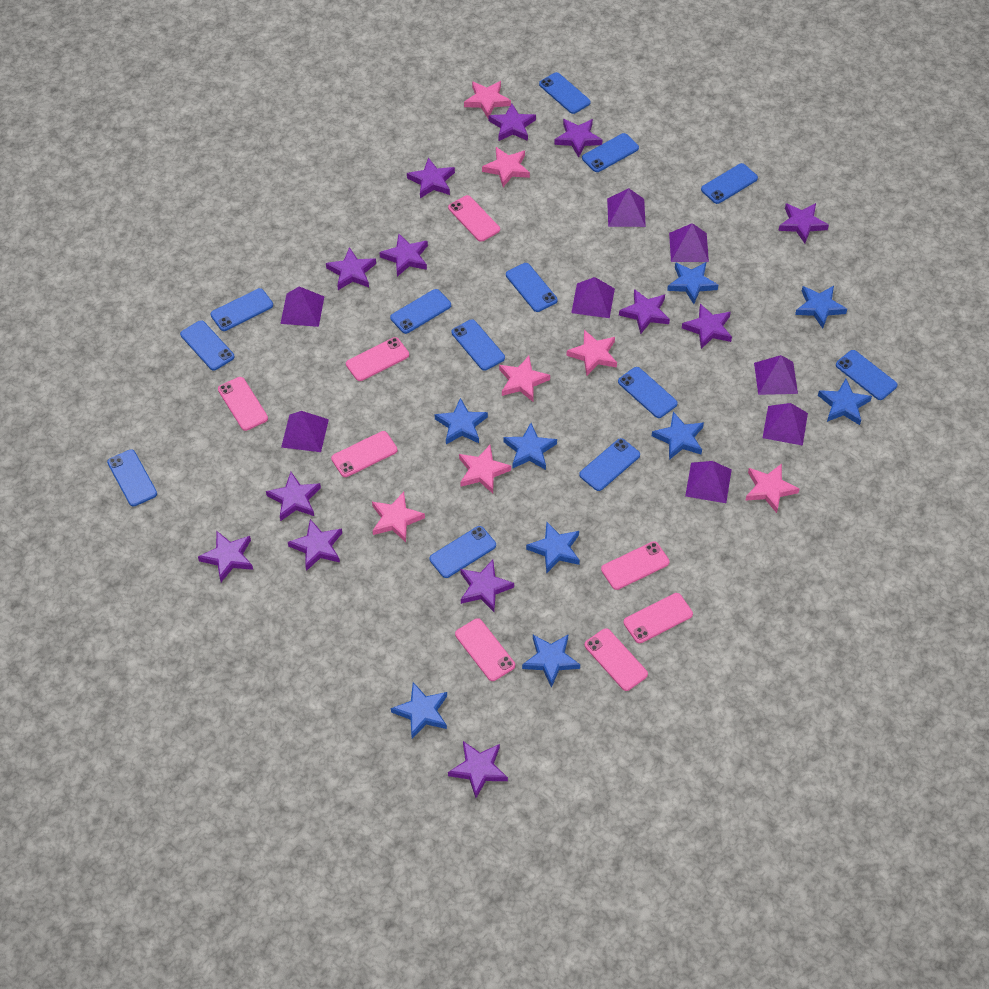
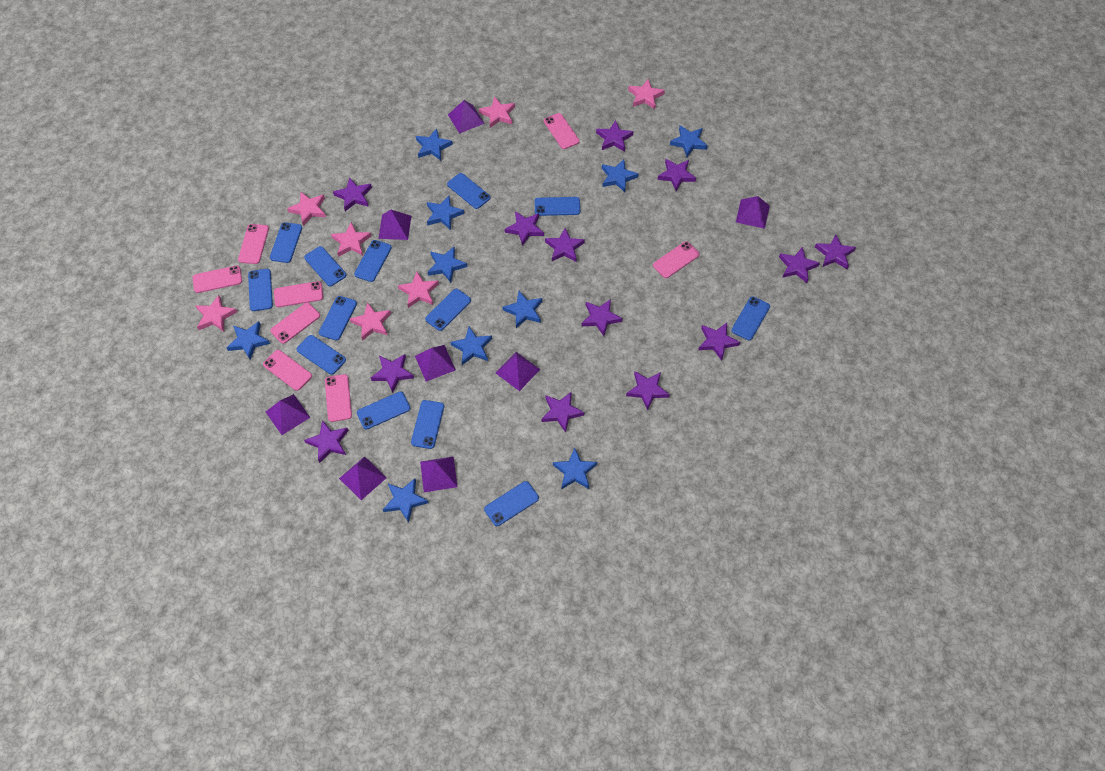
blue star: 9 -> 10

